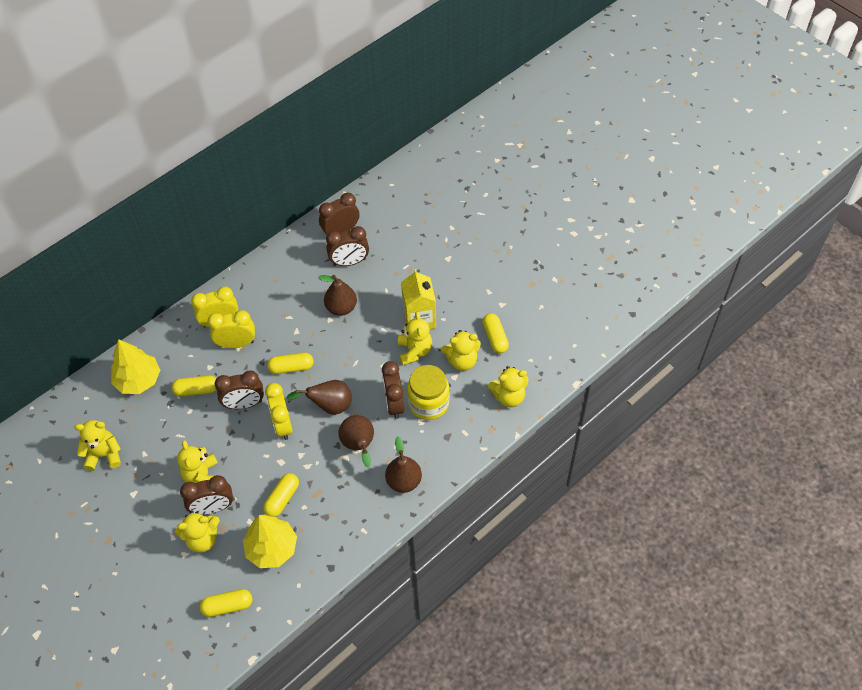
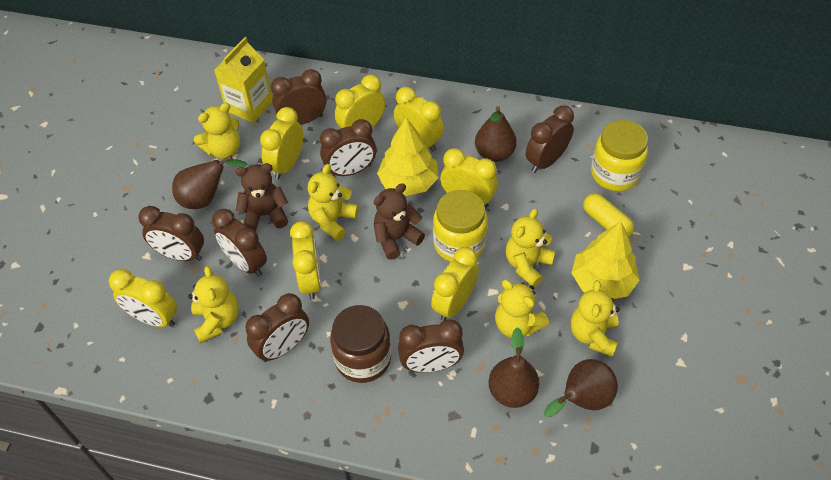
brown clock: 5 -> 7
brown jar: 0 -> 1
brown teddy bear: 0 -> 2
yellow capsule: 5 -> 1
yellow clock: 3 -> 7
yellow jar: 1 -> 2

